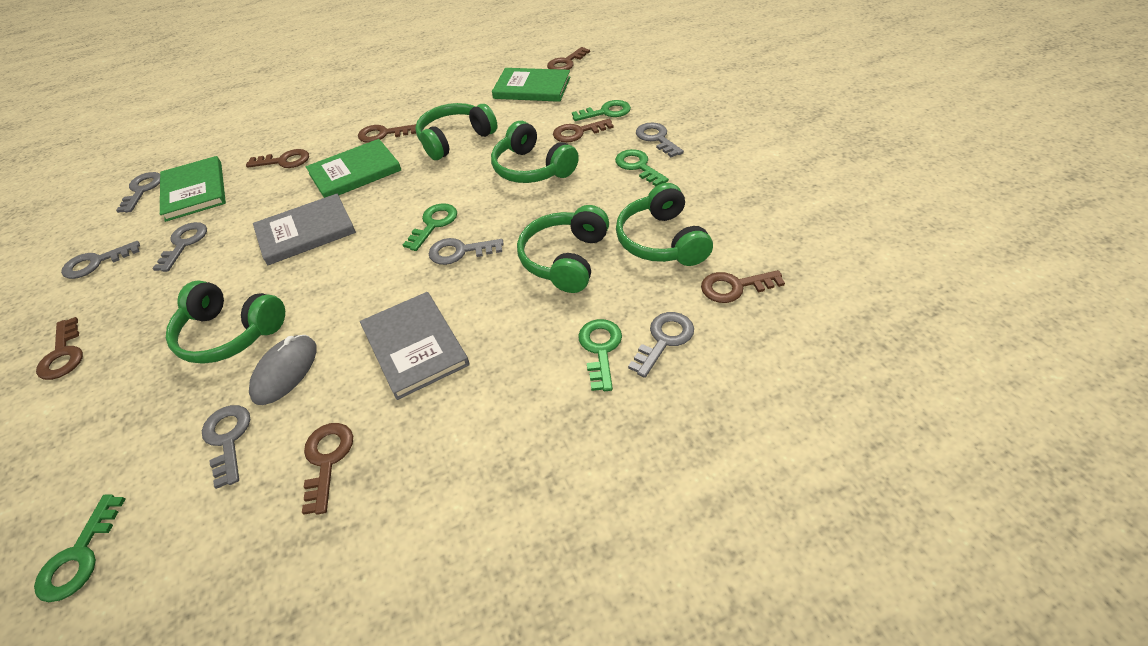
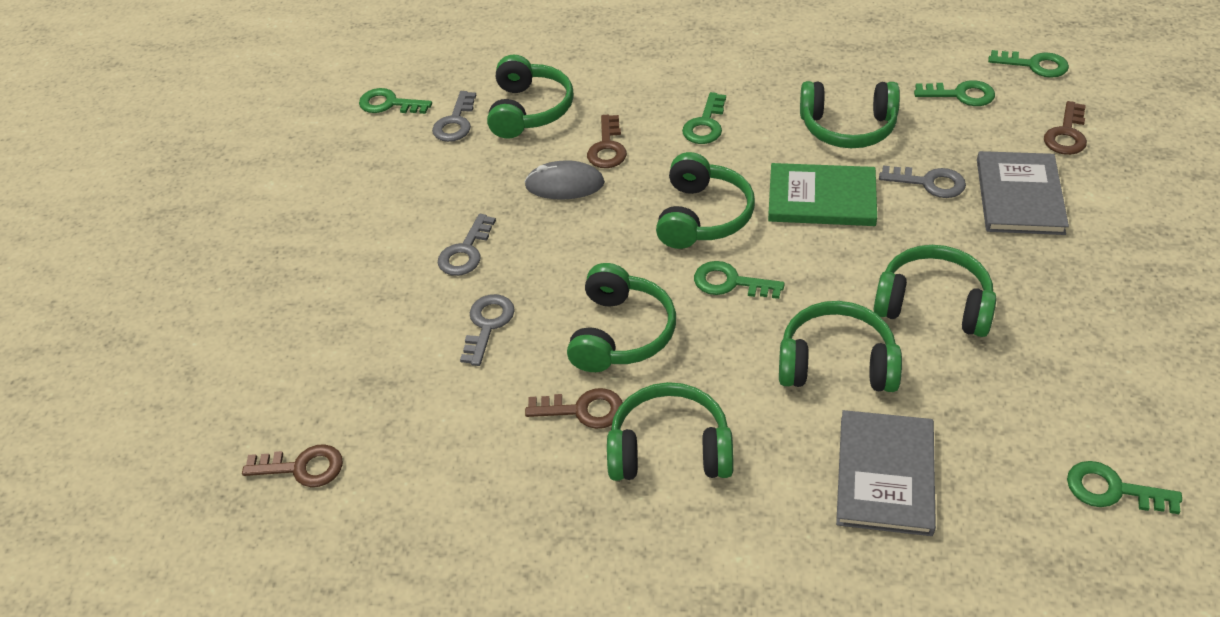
brown key: 7 -> 4
green book: 3 -> 1
green headphones: 5 -> 7
green key: 5 -> 6
grey key: 7 -> 4

